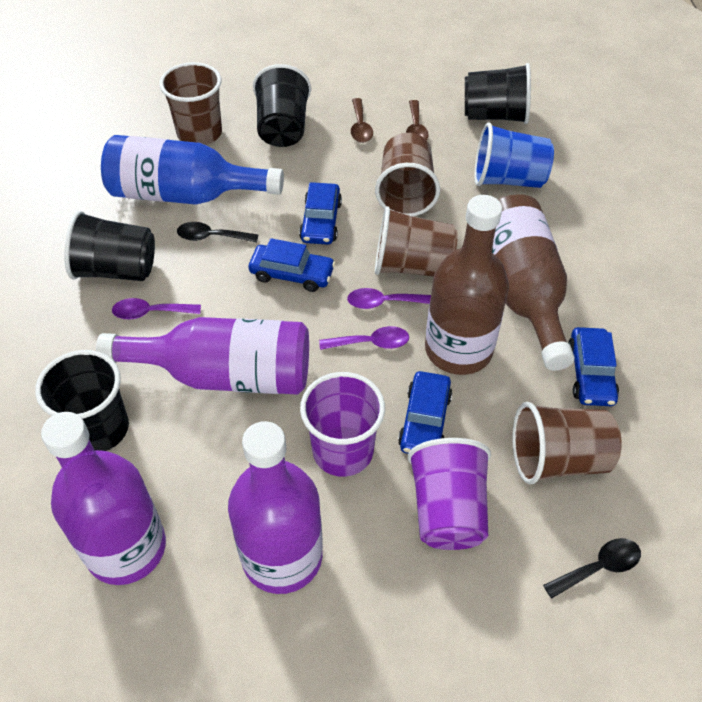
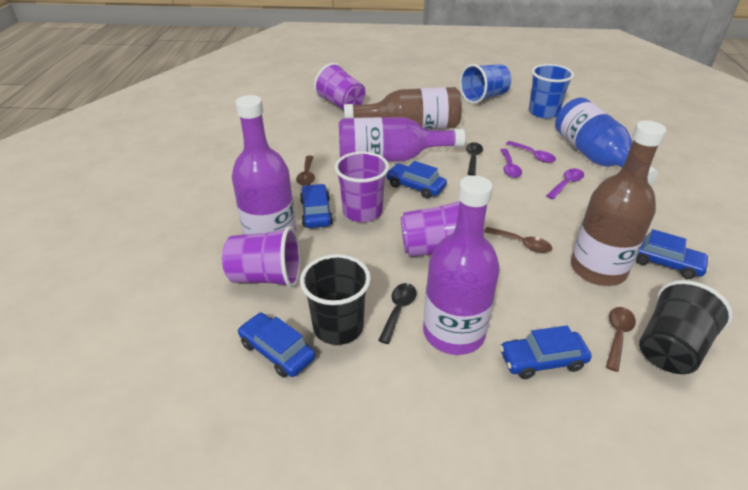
black cup: 4 -> 2
blue car: 4 -> 5
blue cup: 1 -> 2
brown cup: 4 -> 0
brown spoon: 2 -> 3
purple cup: 2 -> 4

